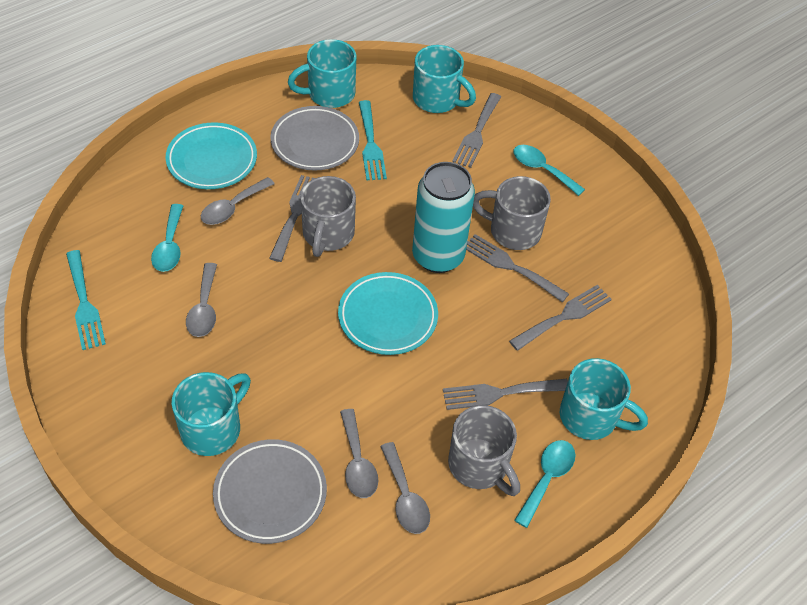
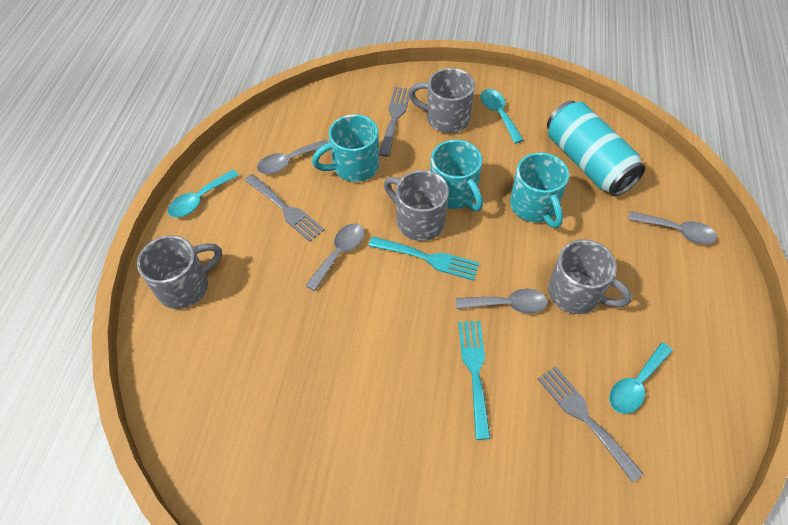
grey fork: 5 -> 3
grey mug: 3 -> 4
grey plate: 2 -> 0
turquoise mug: 4 -> 3
turquoise plate: 2 -> 0

